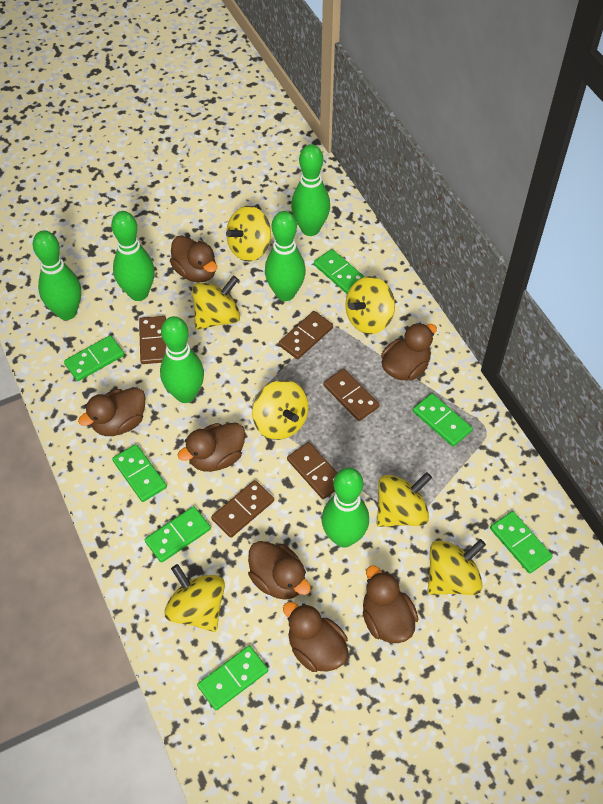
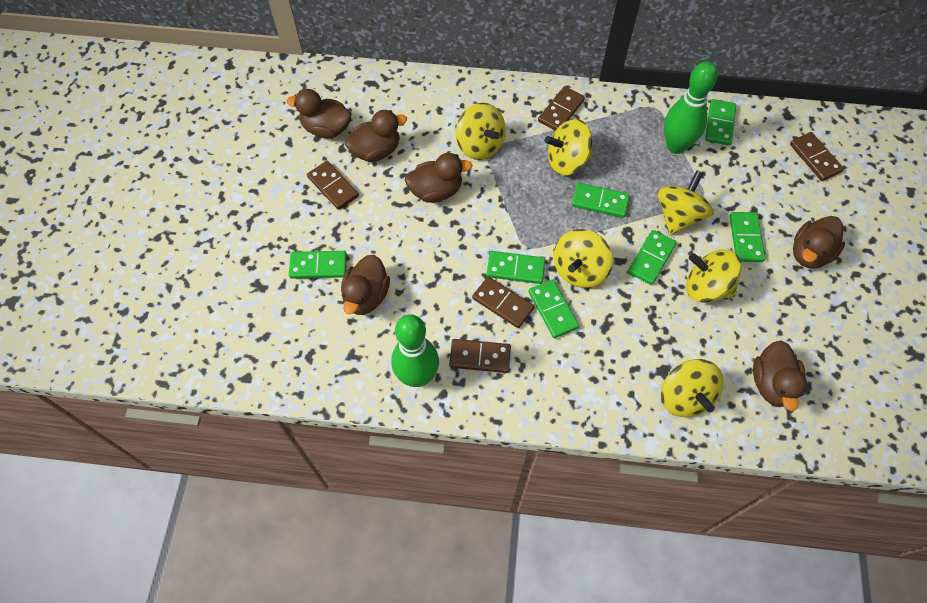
brown duck: 7 -> 6
green bowling pin: 6 -> 2
yellow spinning top: 7 -> 6

